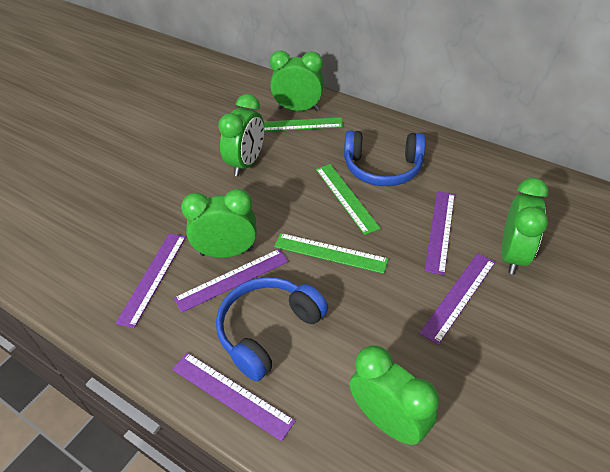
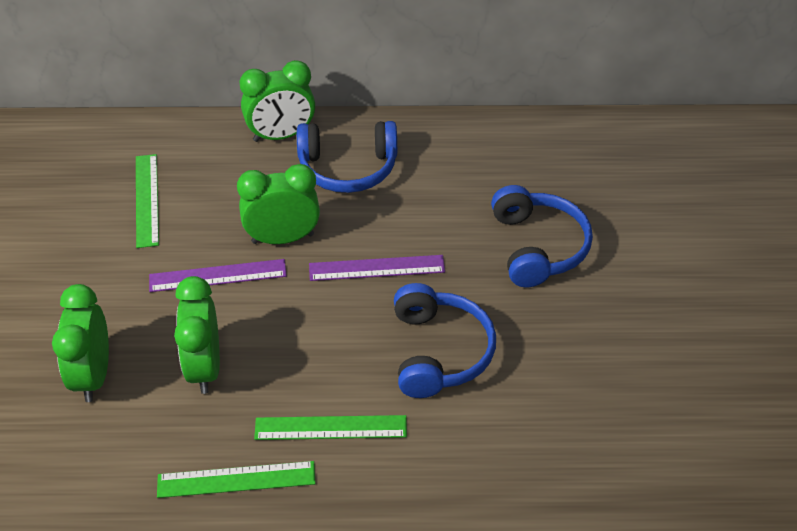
blue headphones: 2 -> 3
green clock: 5 -> 4
purple ruler: 5 -> 2

